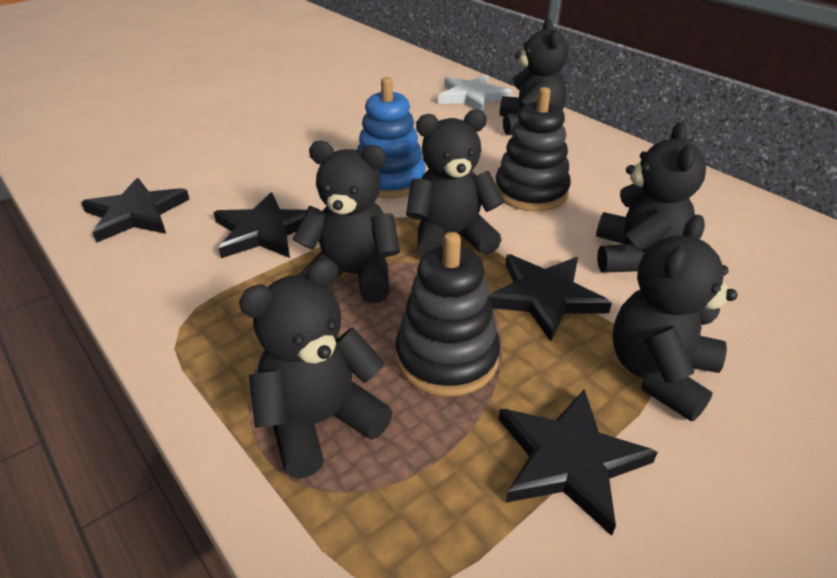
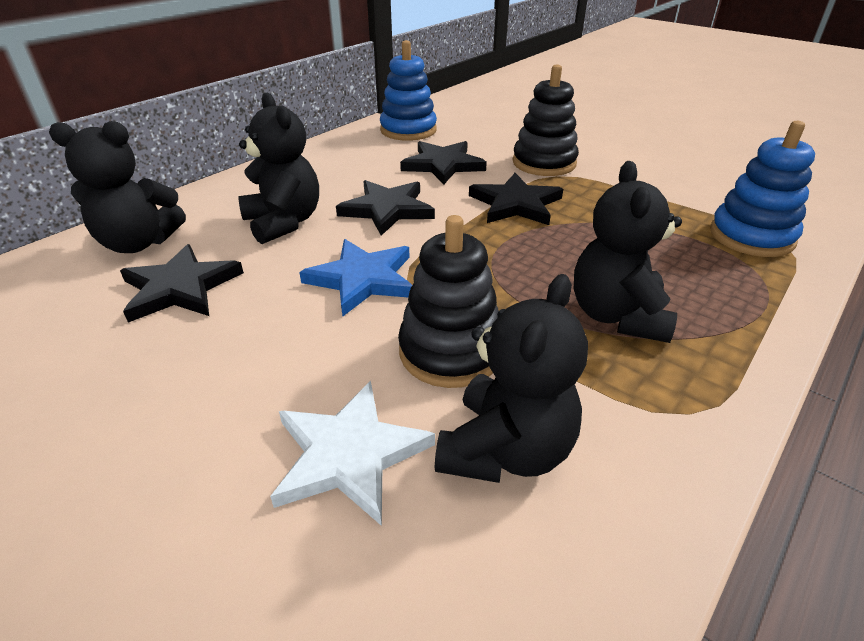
black teddy bear: 6 -> 4
blue stacking toy: 1 -> 2
blue star: 0 -> 1

